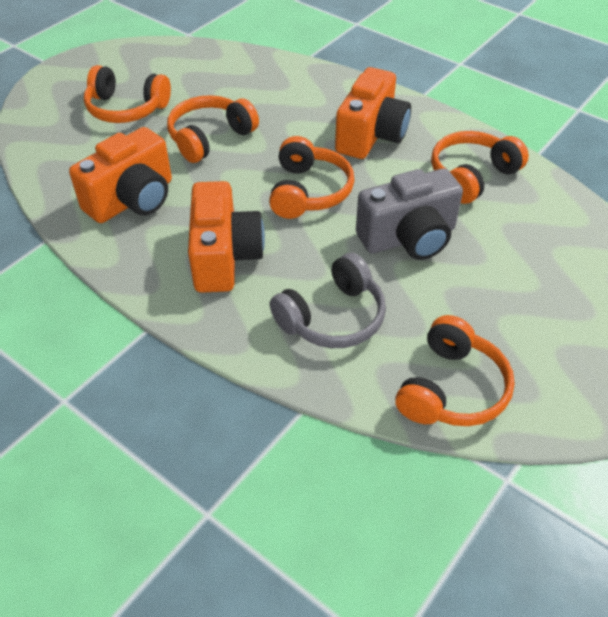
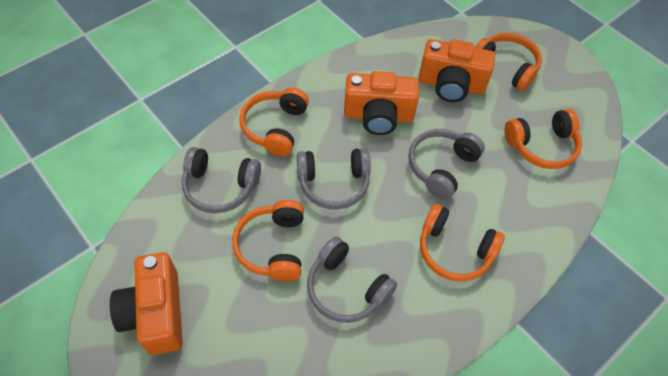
grey camera: 1 -> 0
grey headphones: 1 -> 4

